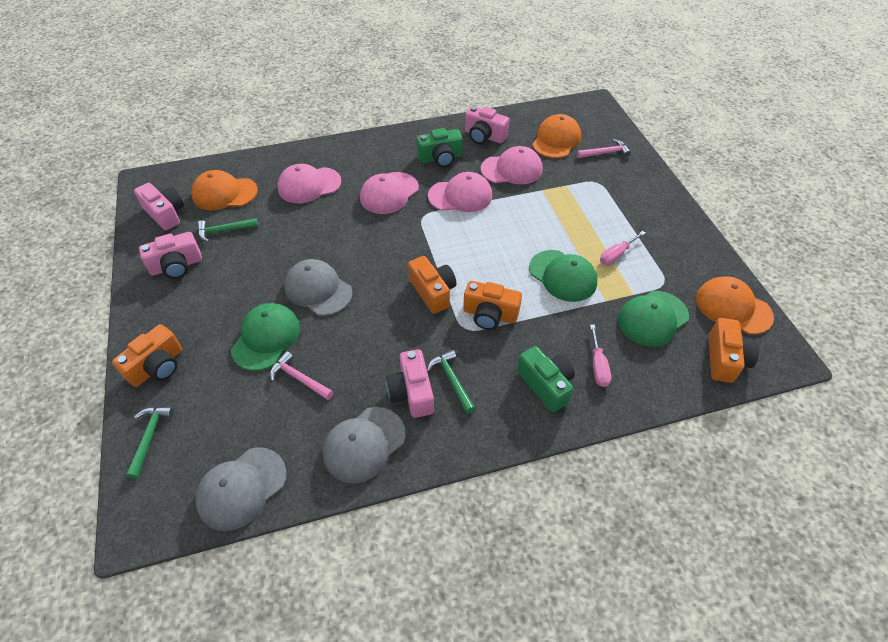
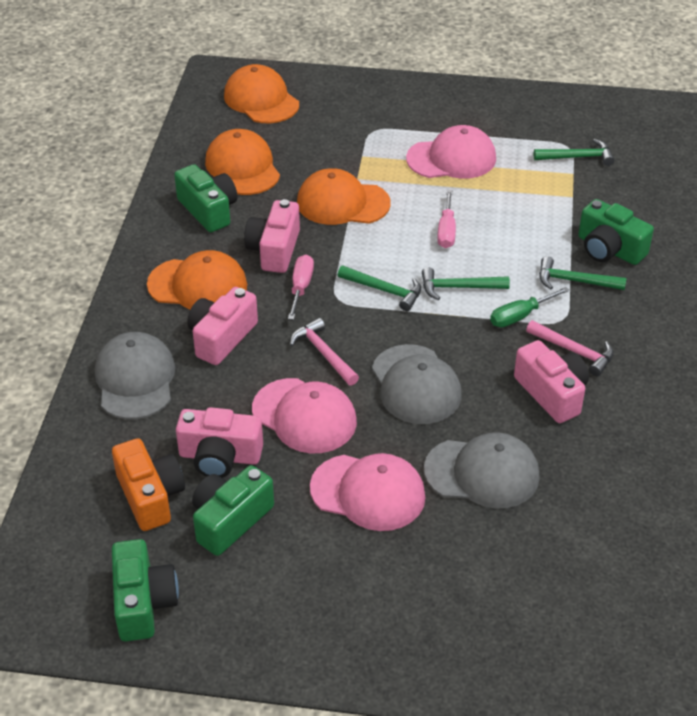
green camera: 2 -> 4
green cap: 3 -> 0
green hammer: 3 -> 4
green screwdriver: 0 -> 1
orange camera: 4 -> 1
orange cap: 3 -> 4
pink cap: 4 -> 3

